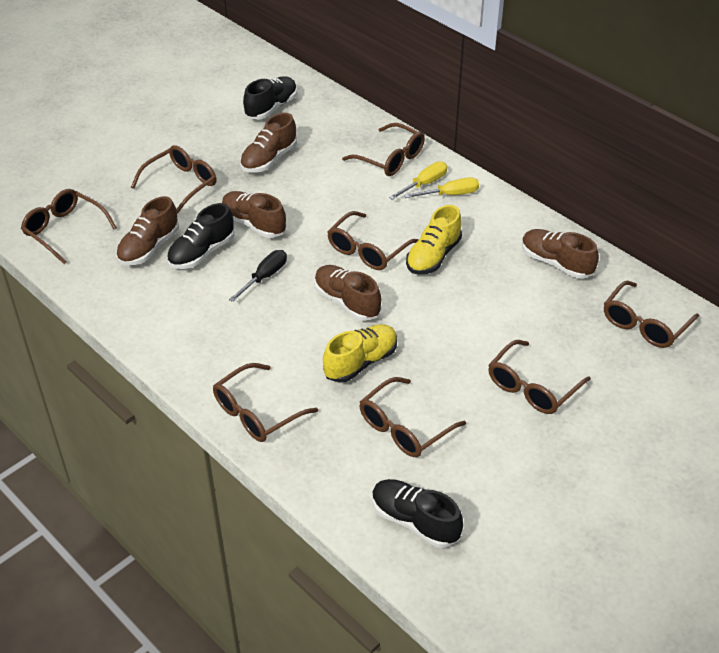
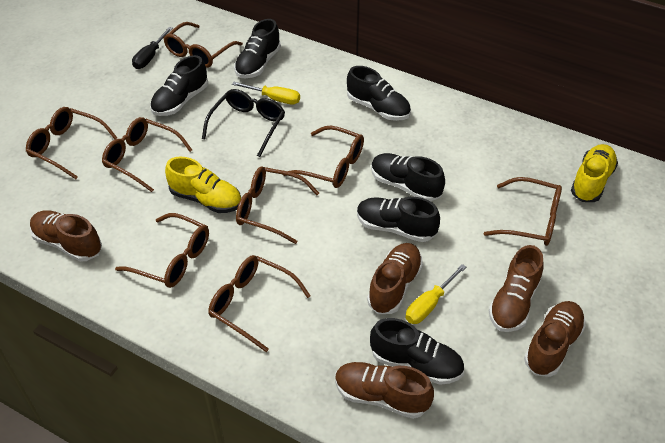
black glasses: 0 -> 1
black shoe: 3 -> 6

